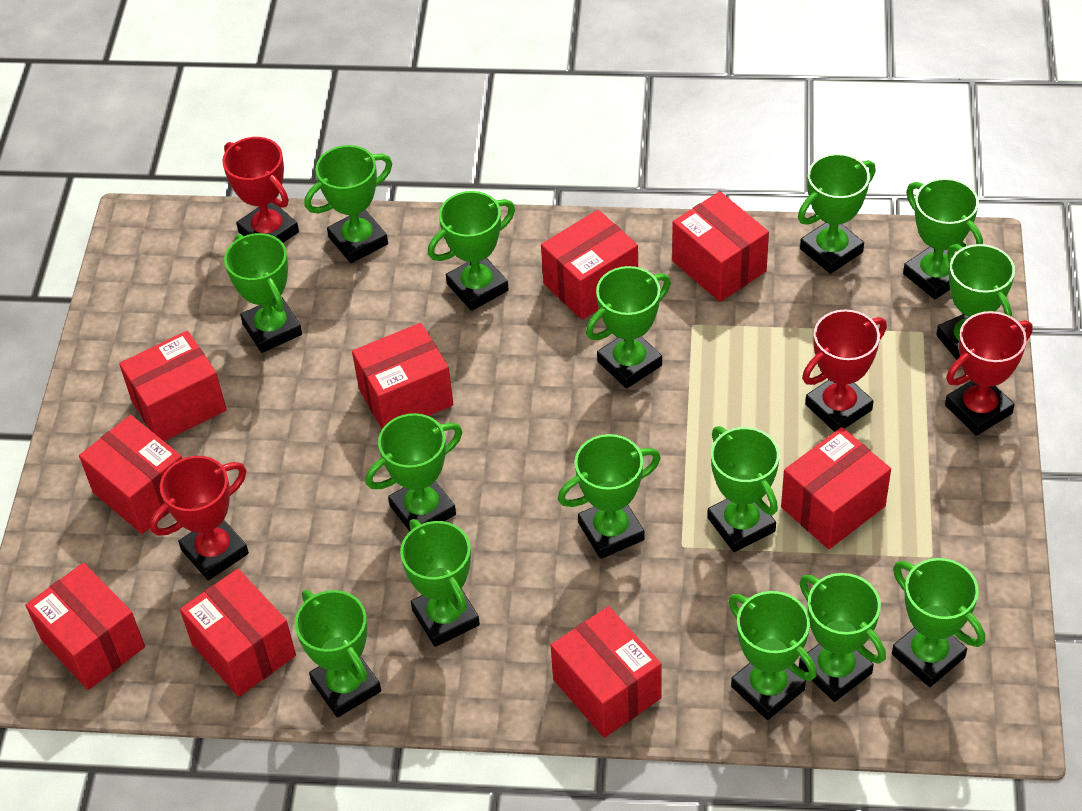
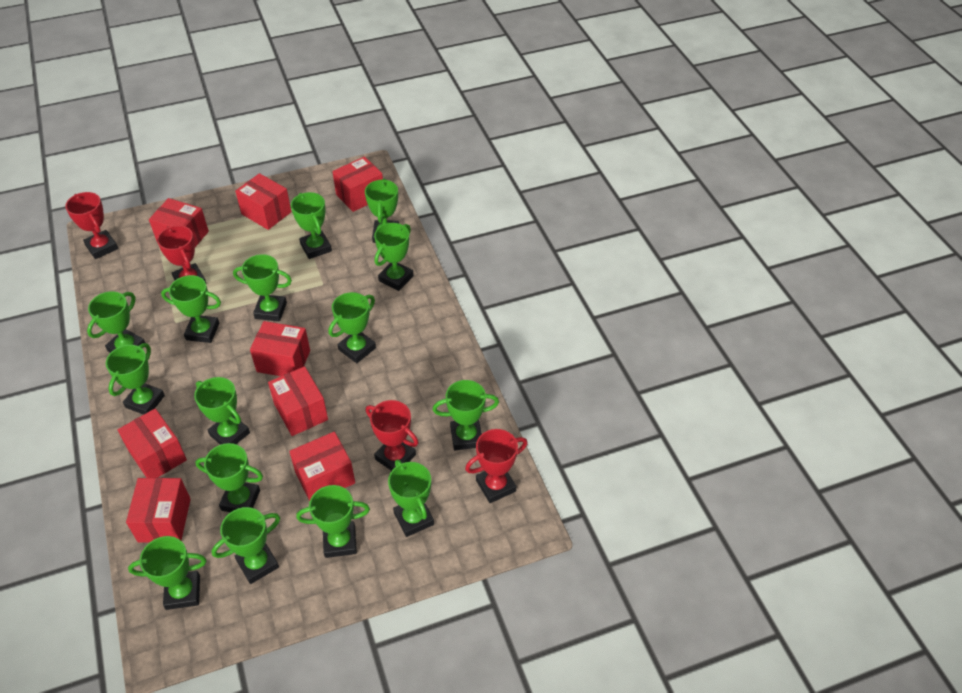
red box: 9 -> 8

